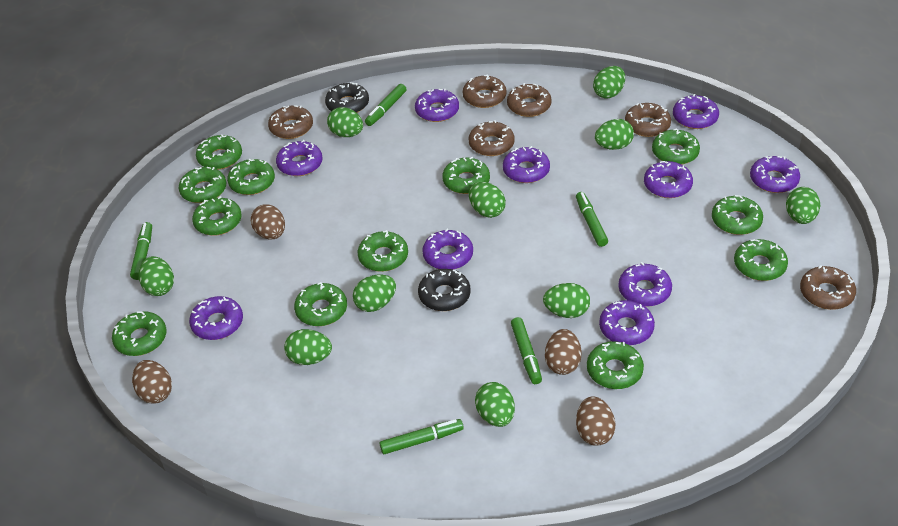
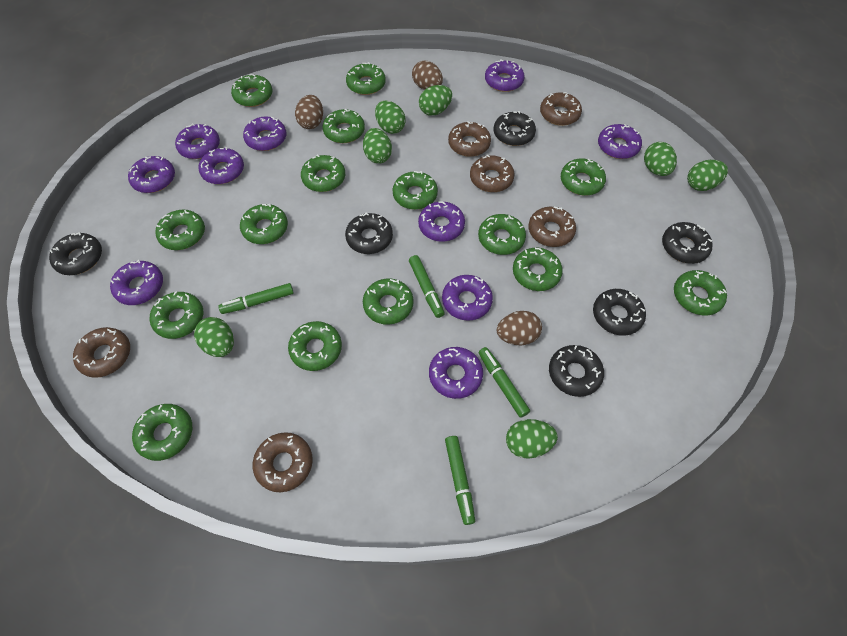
black donut: 2 -> 6
brown egg: 4 -> 3
green donut: 12 -> 15
green egg: 10 -> 7
green marker: 5 -> 4

